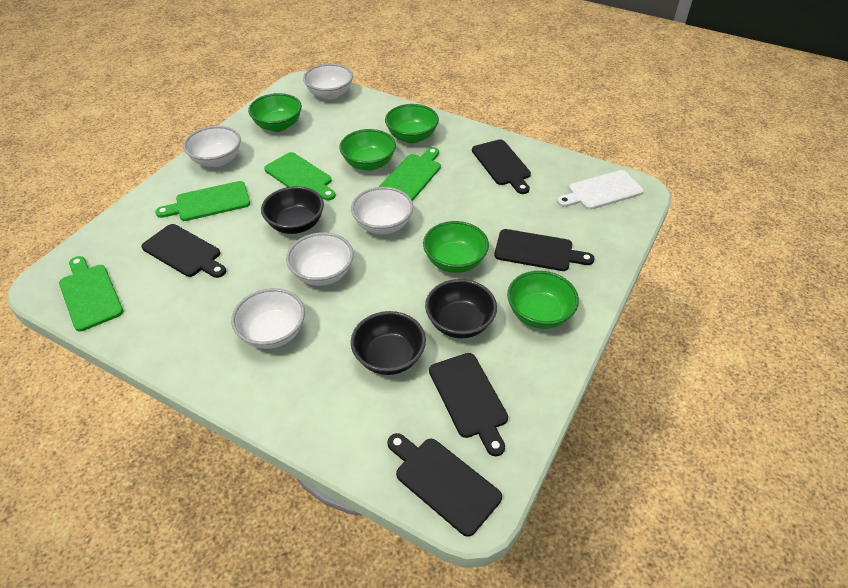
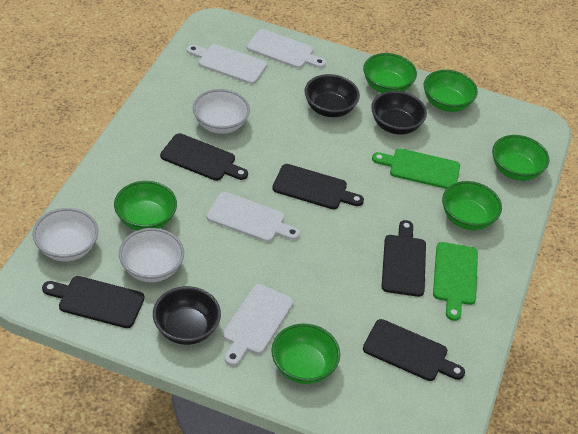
green bowl: 5 -> 6
green cutting board: 4 -> 2
white bowl: 5 -> 3
white cutting board: 1 -> 4

